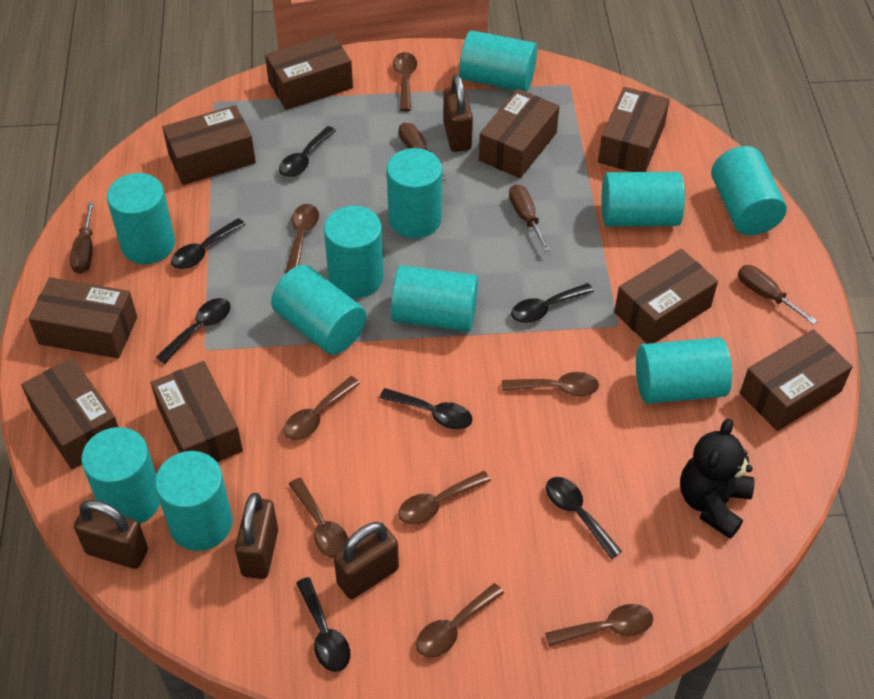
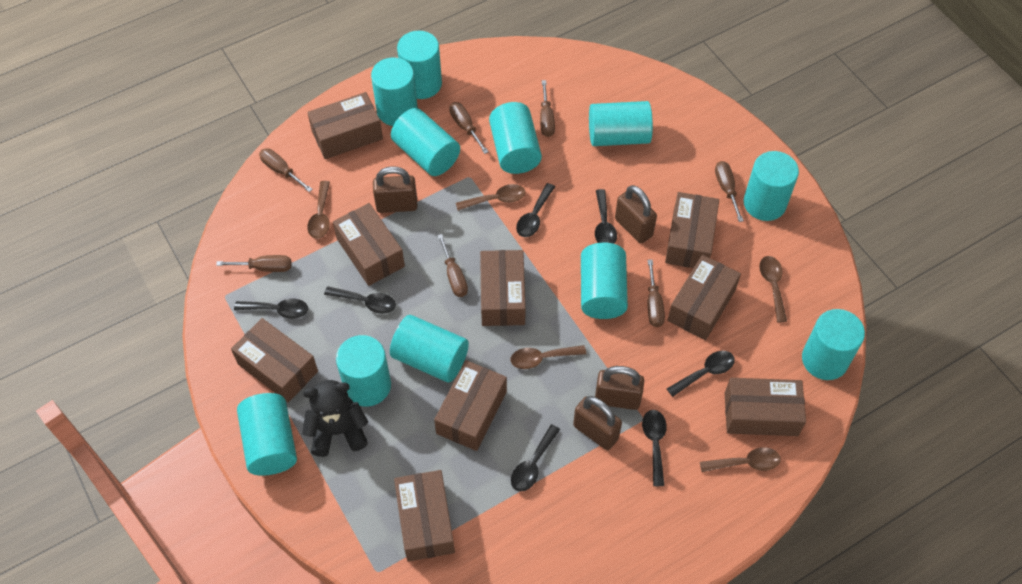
brown screwdriver: 4 -> 7
brown spoon: 8 -> 5

